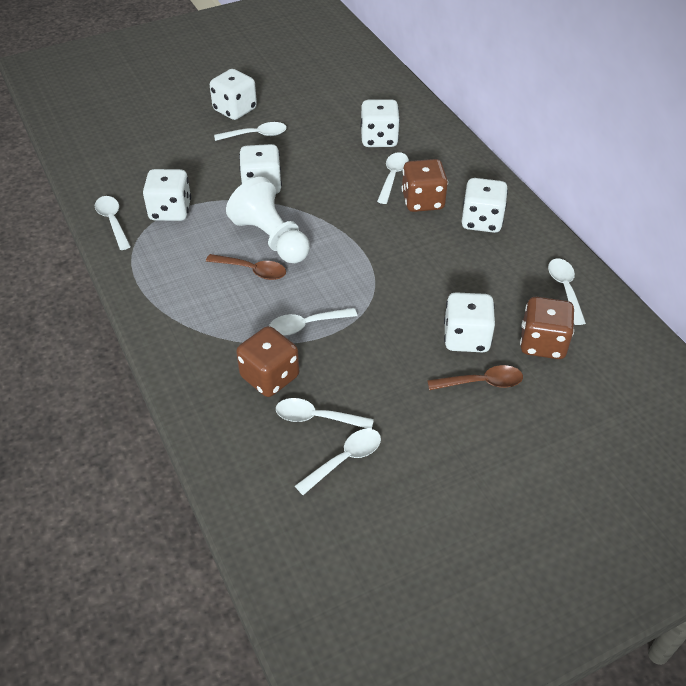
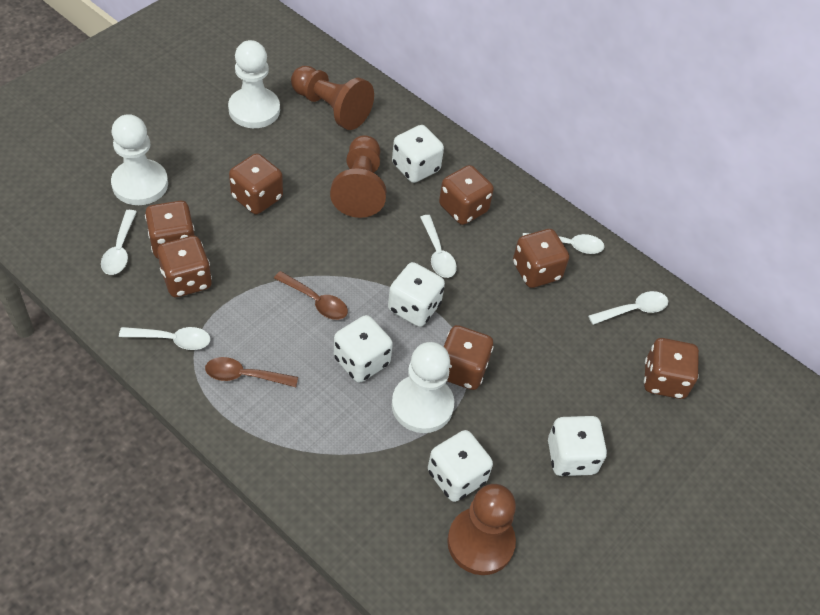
brown dice: 3 -> 7
brown pawn: 0 -> 3
white dice: 6 -> 5
white pawn: 1 -> 3
white spoon: 7 -> 5

